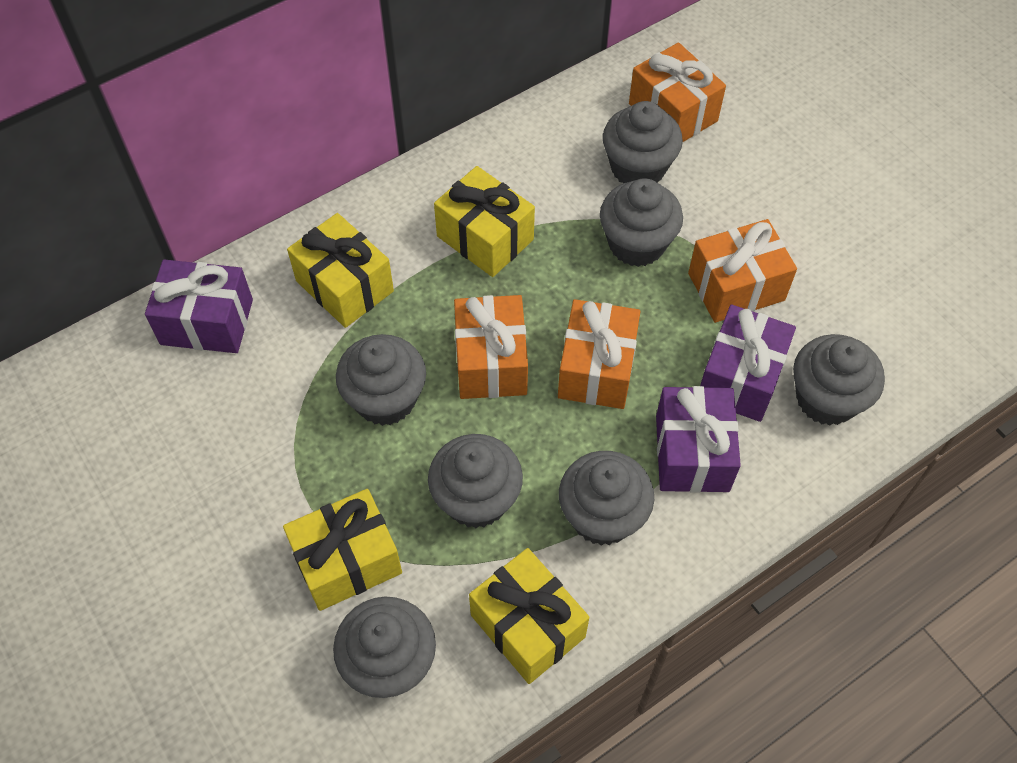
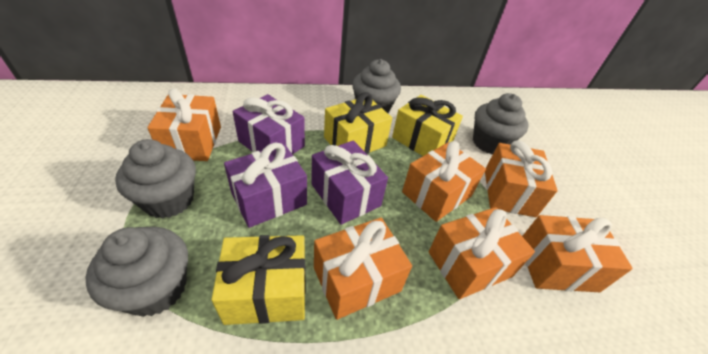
grey cupcake: 7 -> 4
orange gift: 4 -> 6
yellow gift: 4 -> 3

